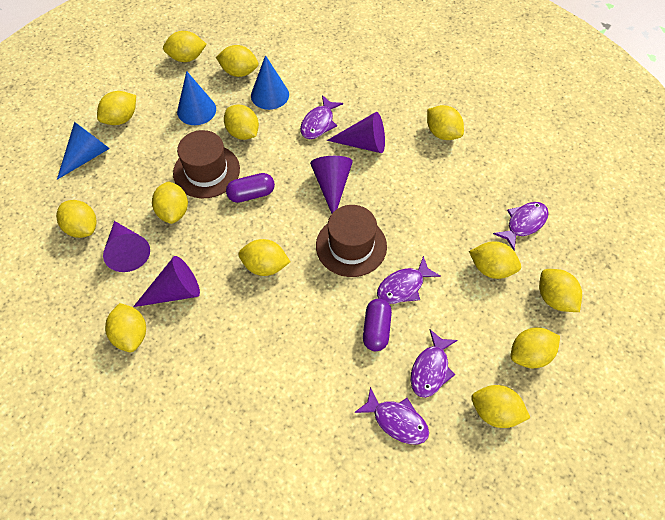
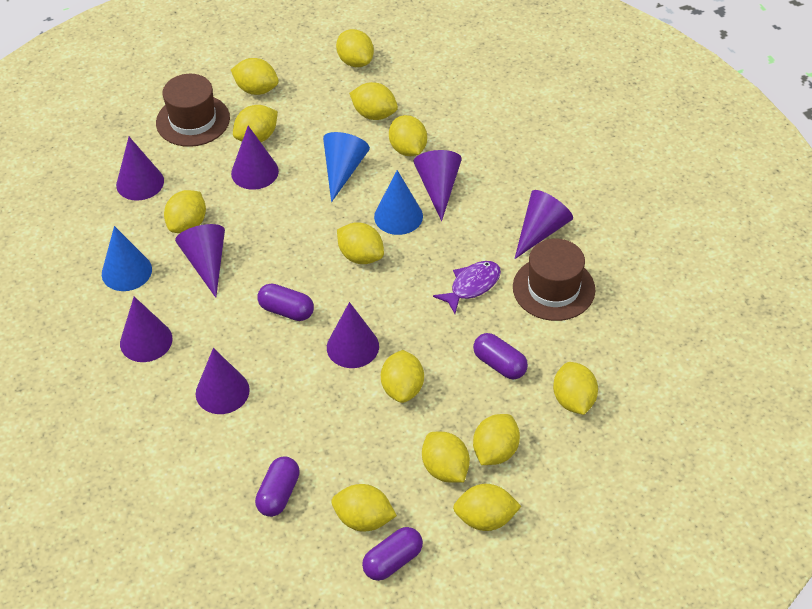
purple capsule: 2 -> 4
purple cone: 4 -> 8
purple fish: 5 -> 1

